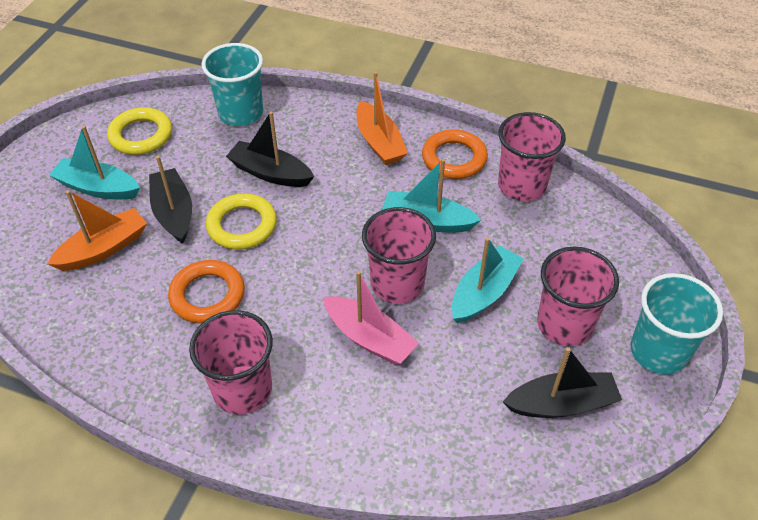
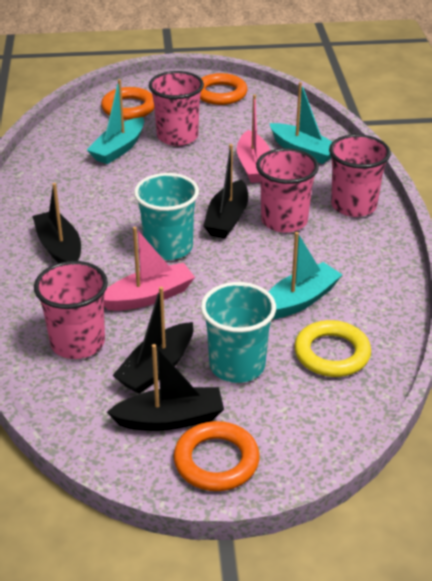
black boat: 3 -> 4
orange boat: 2 -> 0
orange ring: 2 -> 3
pink boat: 1 -> 2
yellow ring: 2 -> 1

